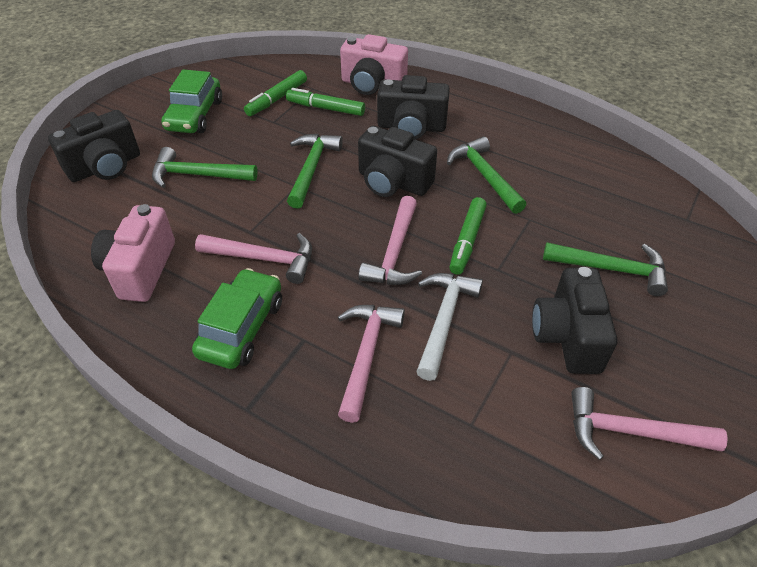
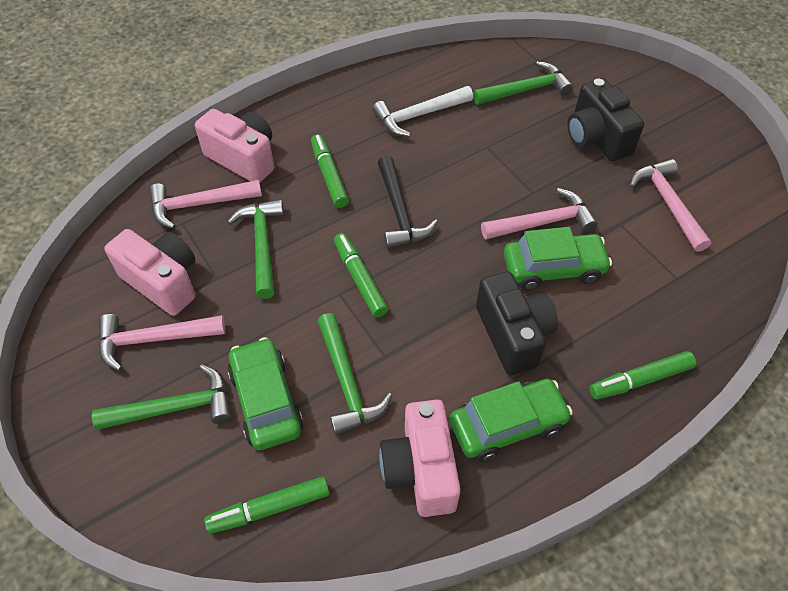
black camera: 4 -> 2
black hammer: 0 -> 1
green car: 2 -> 3
green marker: 3 -> 4
pink camera: 2 -> 3

